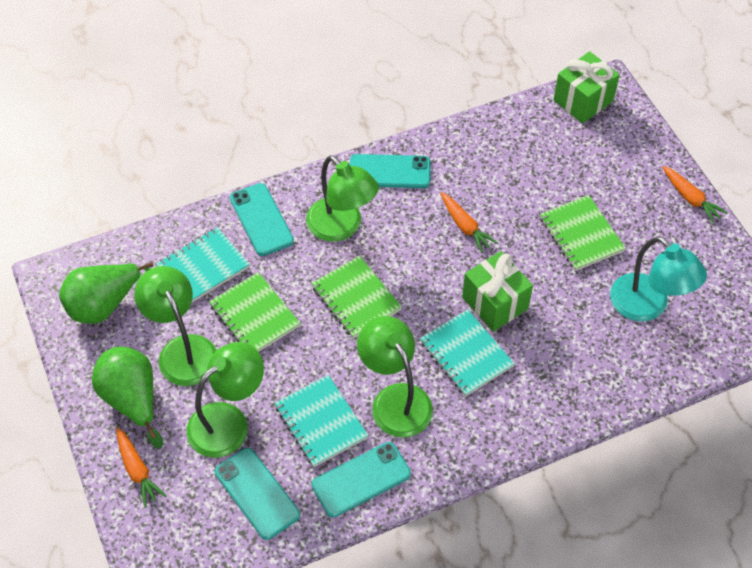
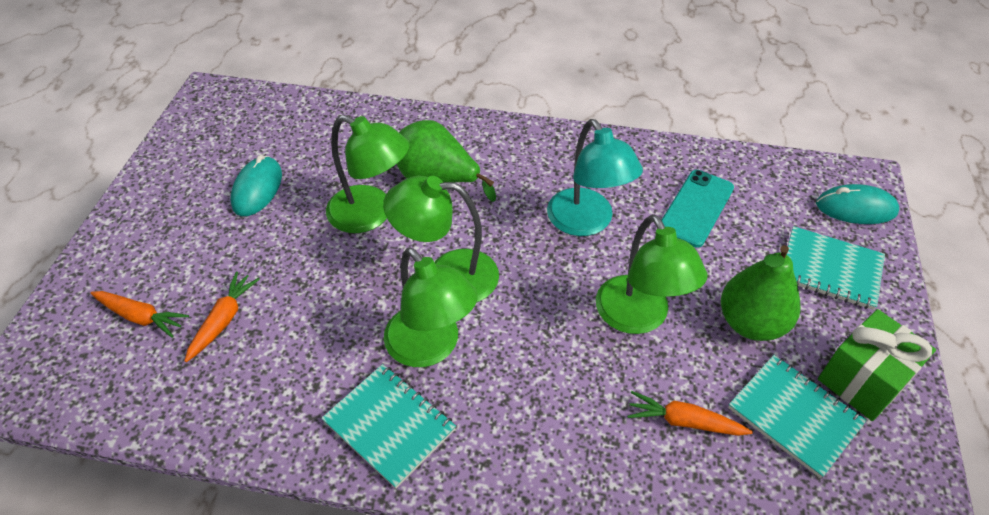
green gift: 2 -> 1
green notebook: 3 -> 0
turquoise mouse: 0 -> 2
turquoise phone: 4 -> 1

